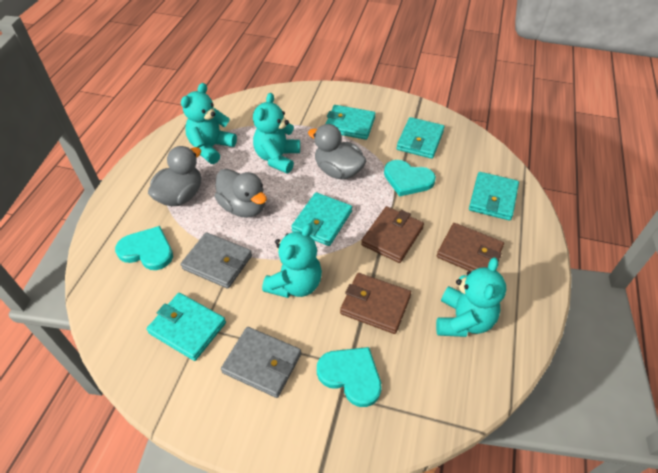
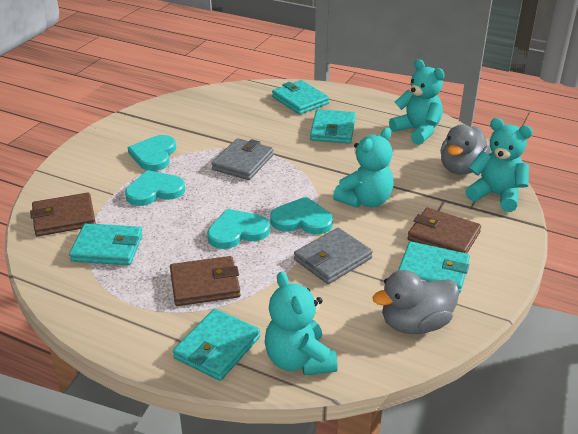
grey duck: 3 -> 2
turquoise heart: 3 -> 4

